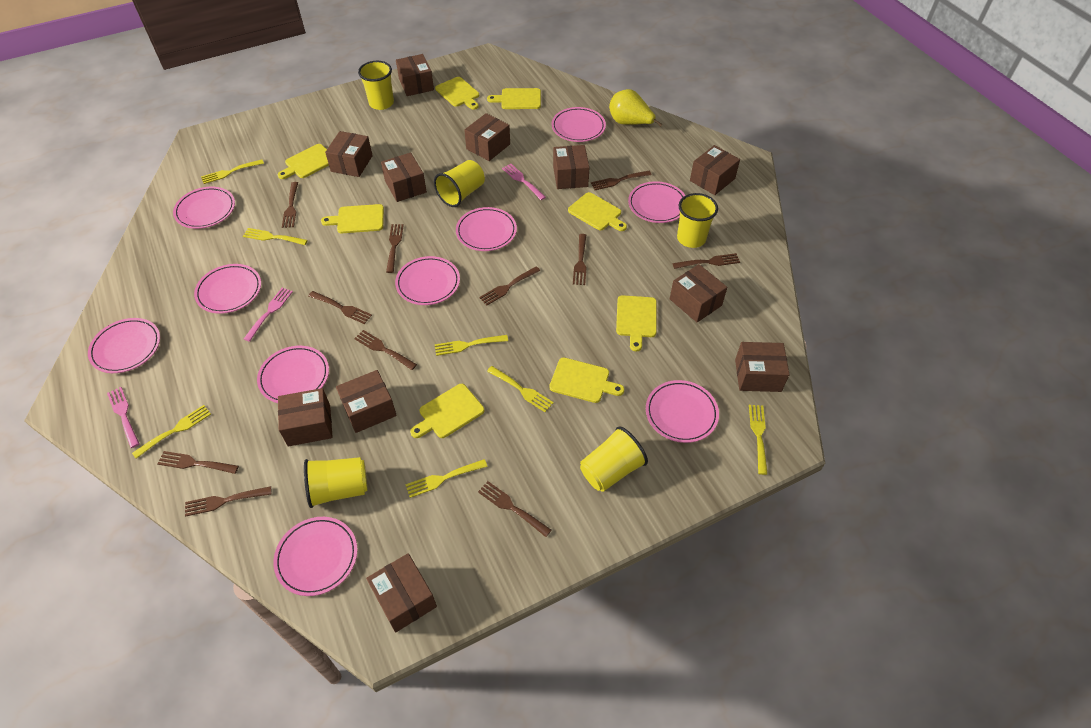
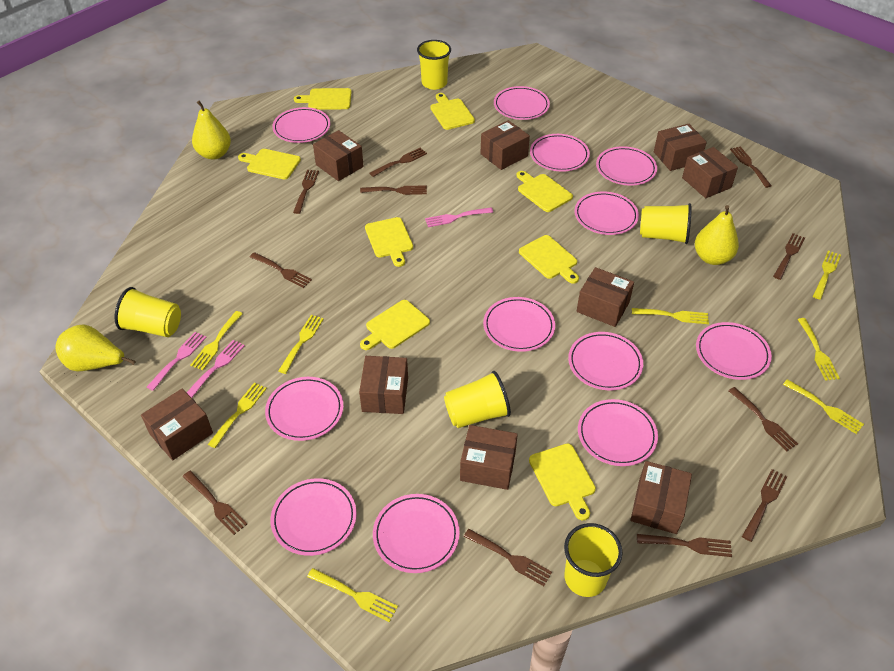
brown box: 11 -> 9
pink plate: 10 -> 12
yellow fork: 7 -> 8
yellow pear: 1 -> 3

